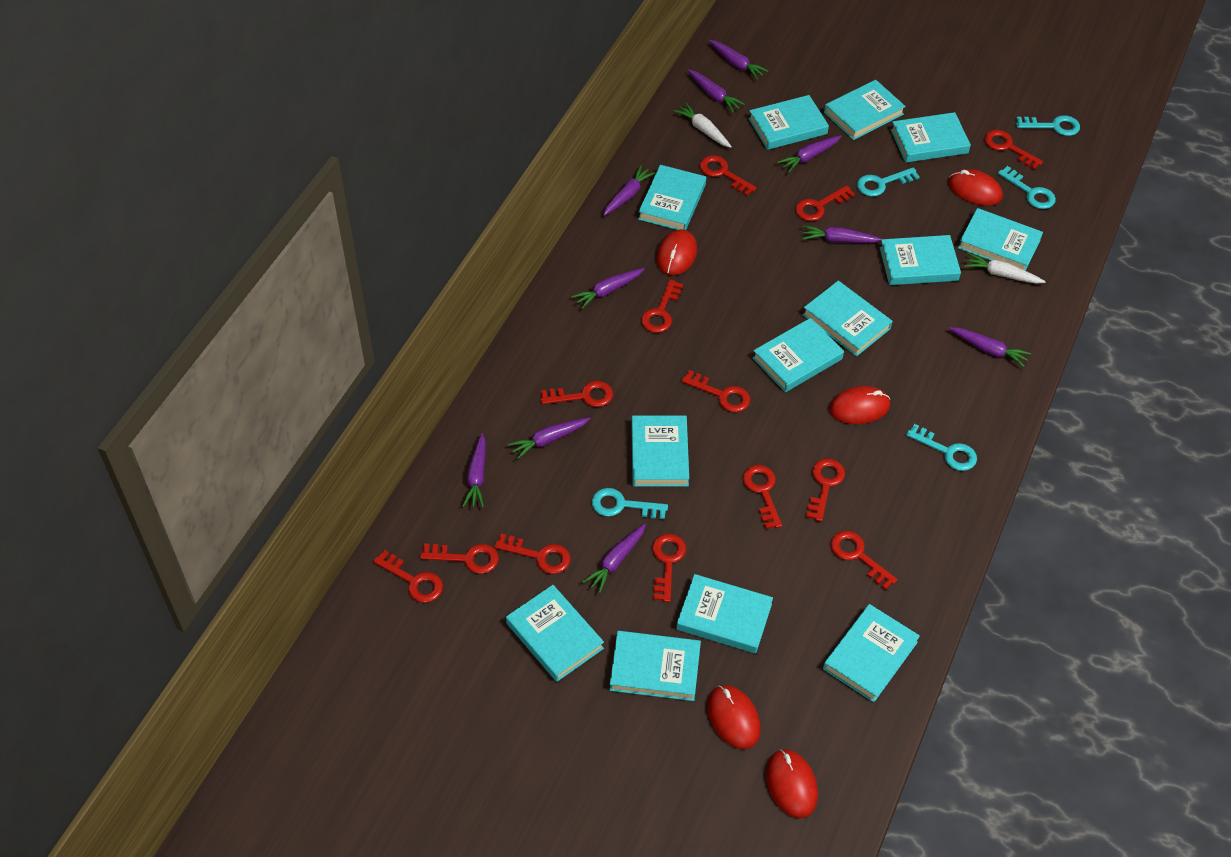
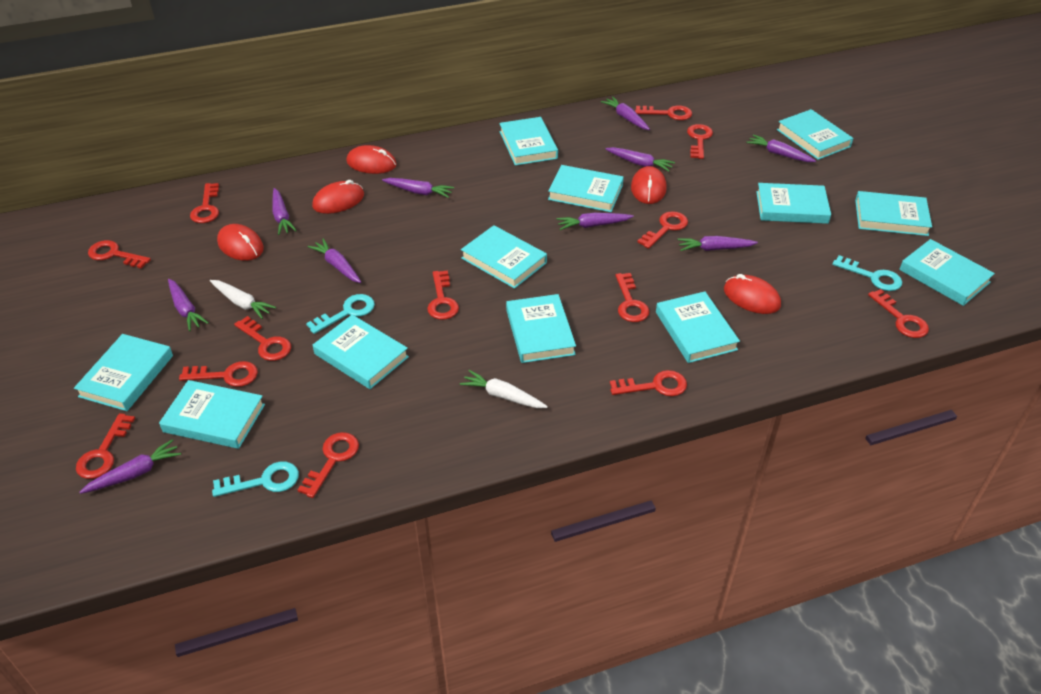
turquoise book: 13 -> 12
turquoise key: 5 -> 3

